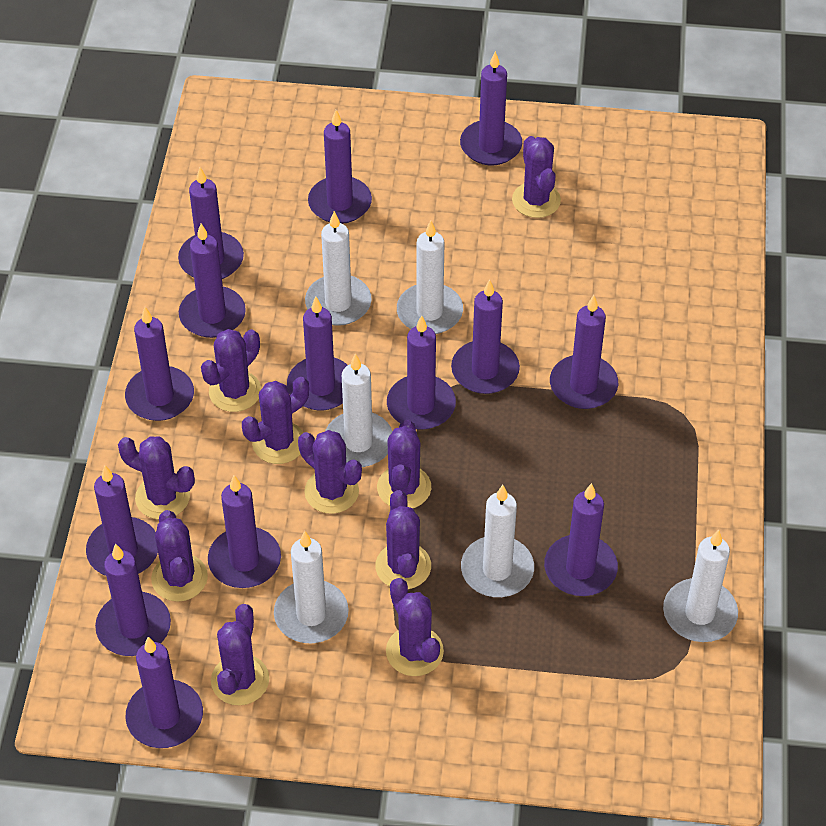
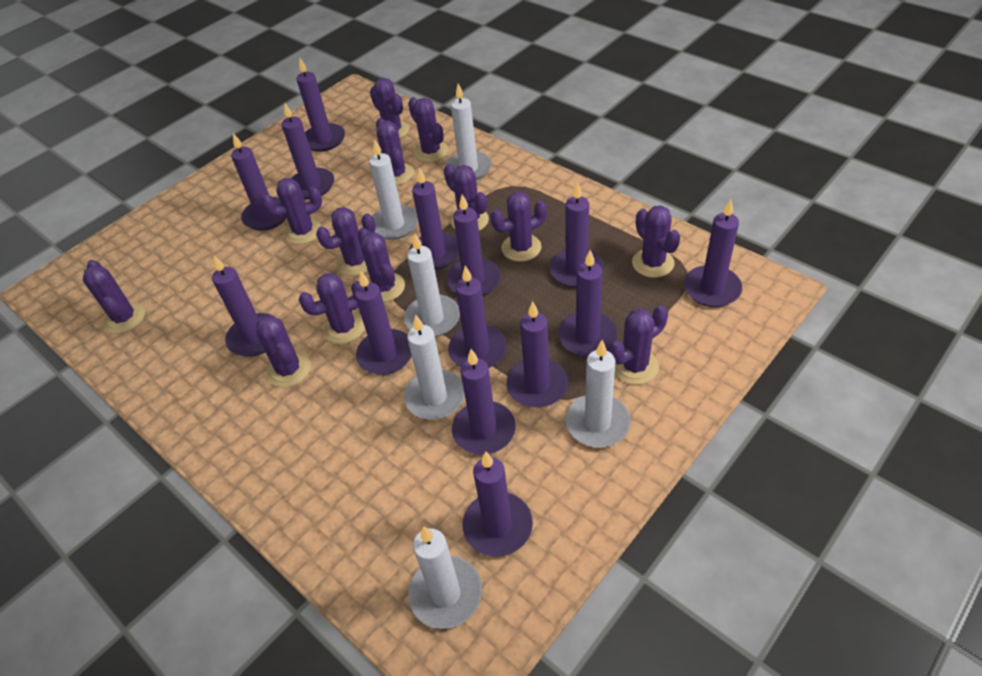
purple cactus: 10 -> 13

